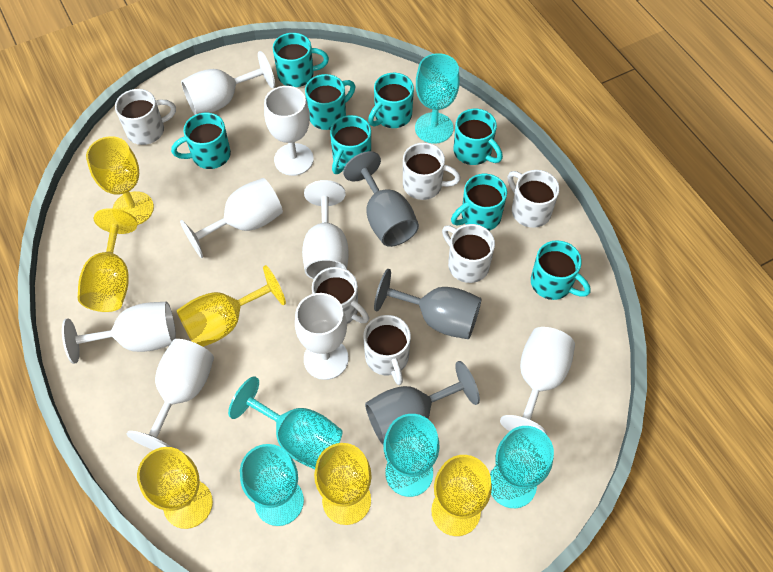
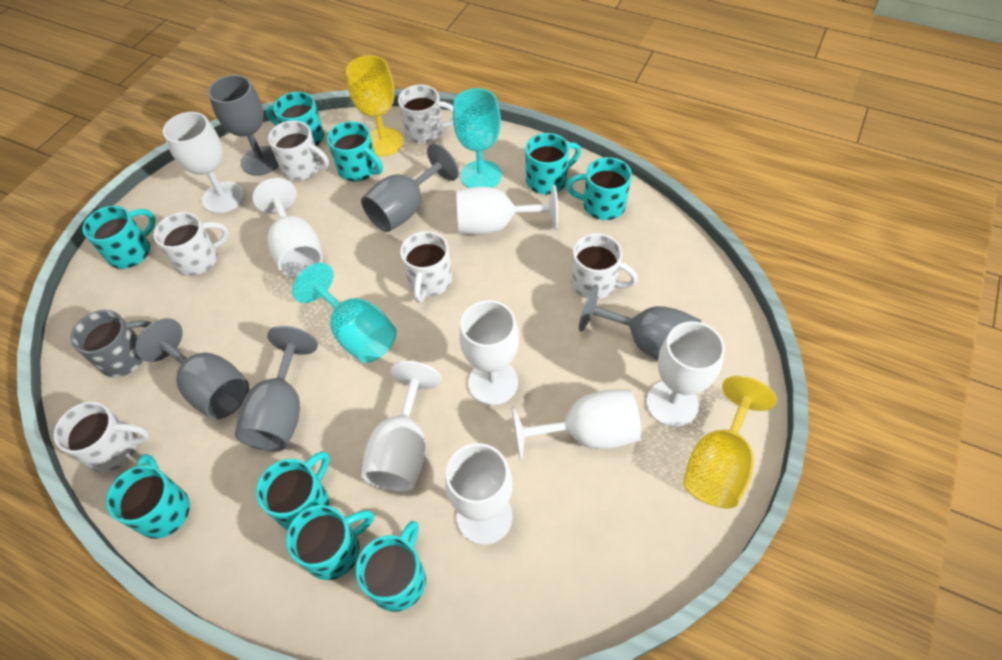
grey goblet: 3 -> 5
grey mug: 0 -> 1
turquoise goblet: 5 -> 2
turquoise mug: 8 -> 9
yellow goblet: 6 -> 2

